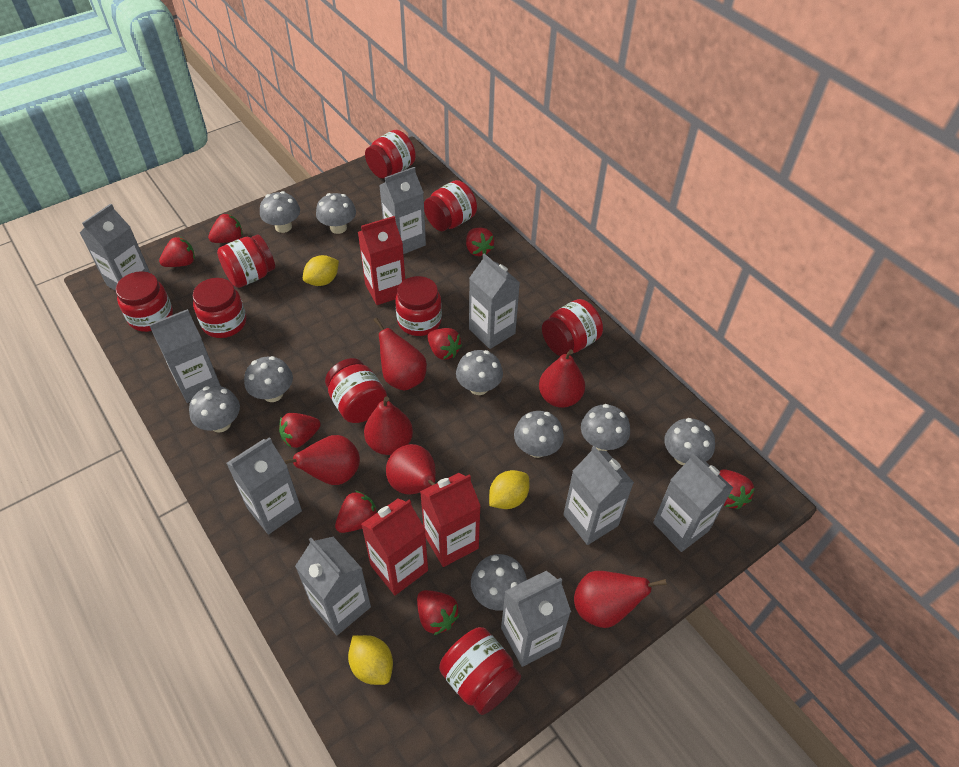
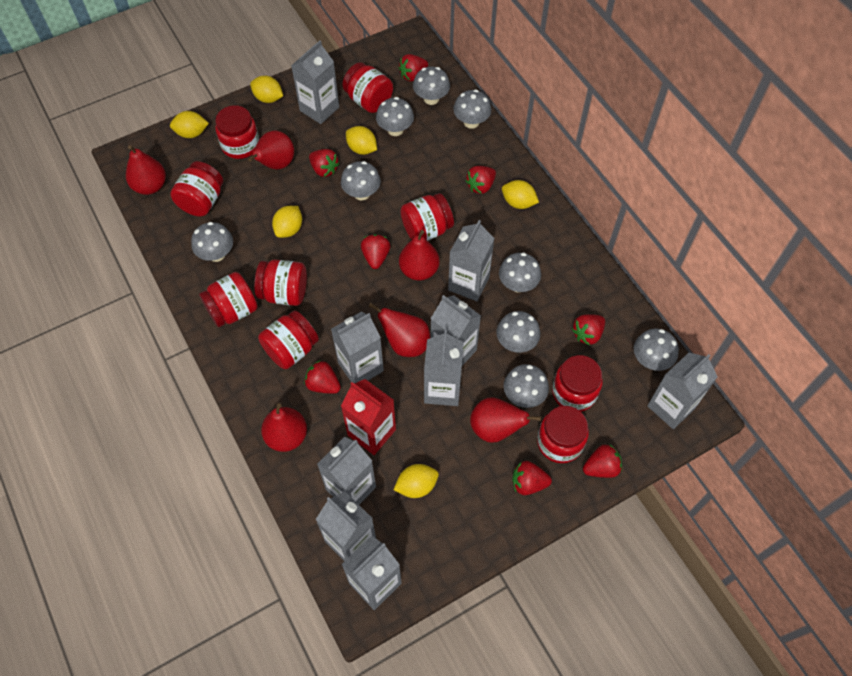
red carton: 3 -> 1
yellow lemon: 3 -> 6

